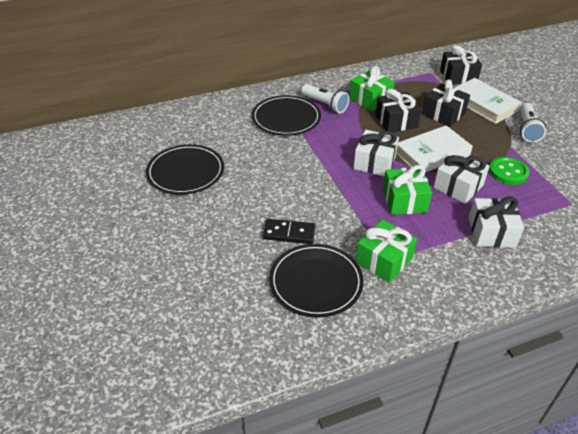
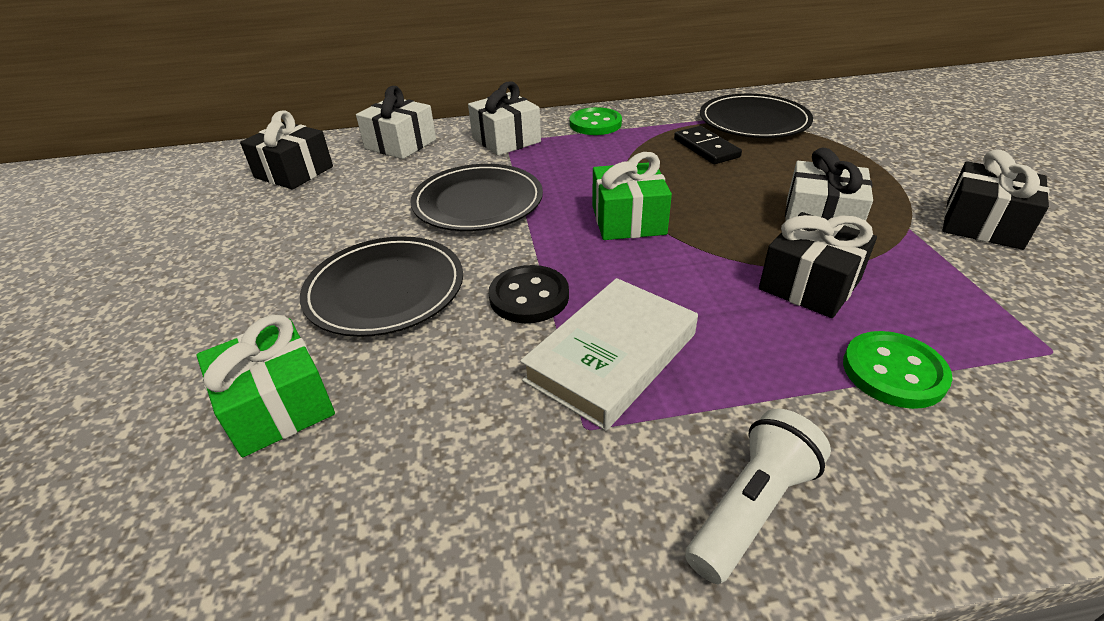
black button: 0 -> 1
green button: 1 -> 2
green gift: 3 -> 2
white book: 2 -> 1
white flashlight: 2 -> 1

